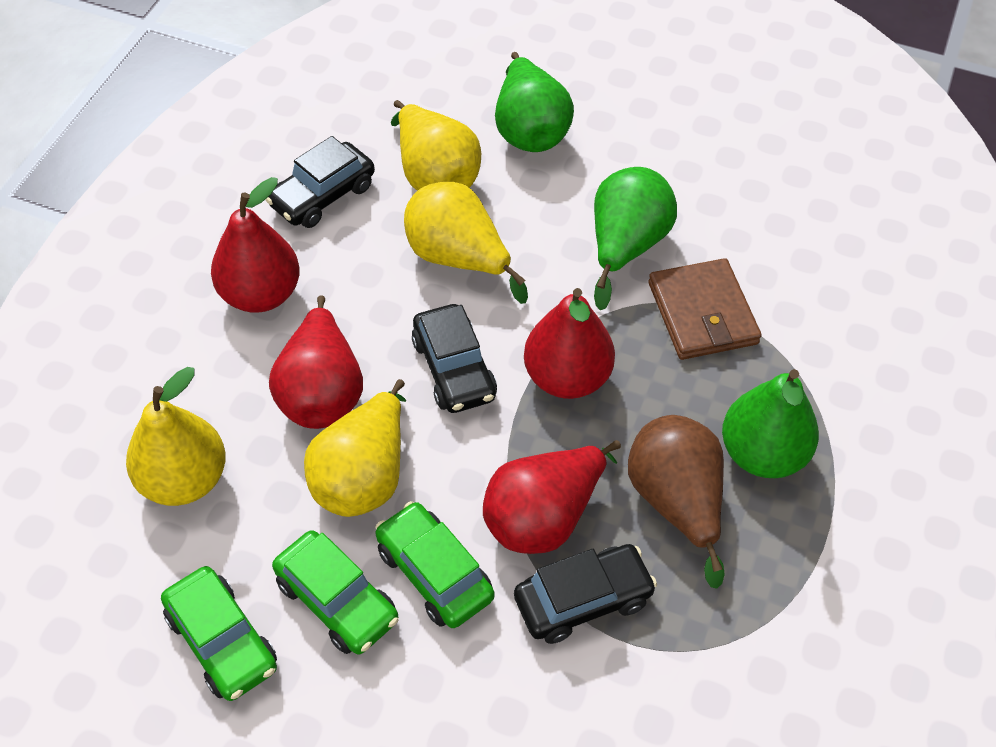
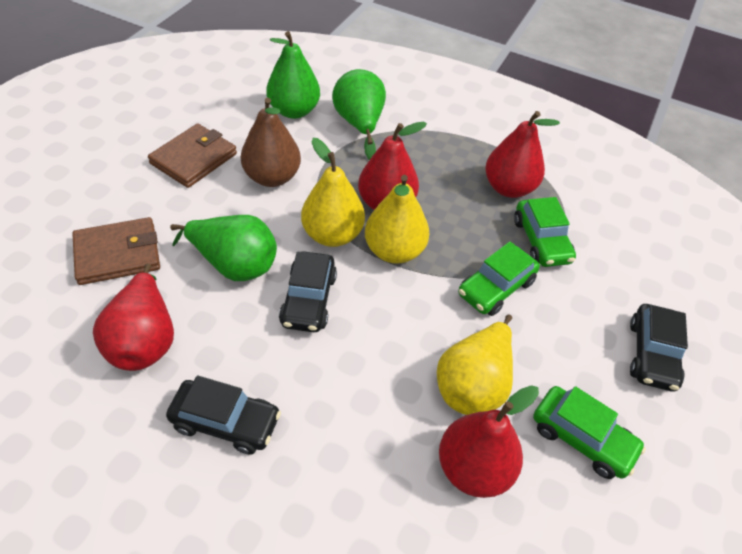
brown wallet: 1 -> 2
yellow pear: 4 -> 3

